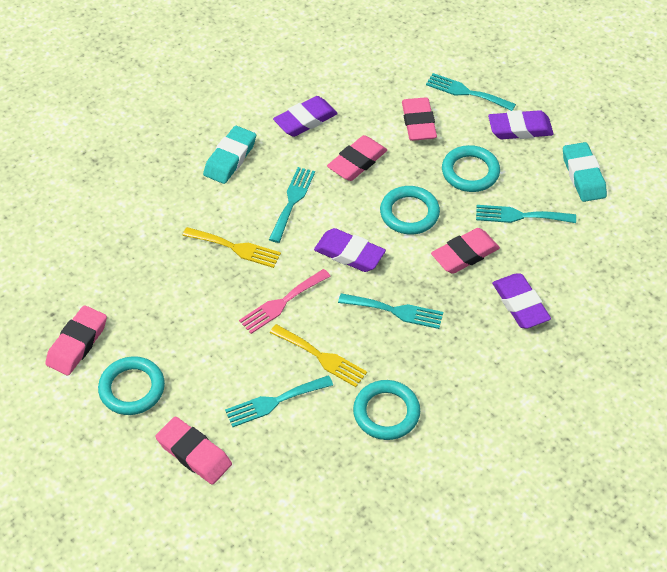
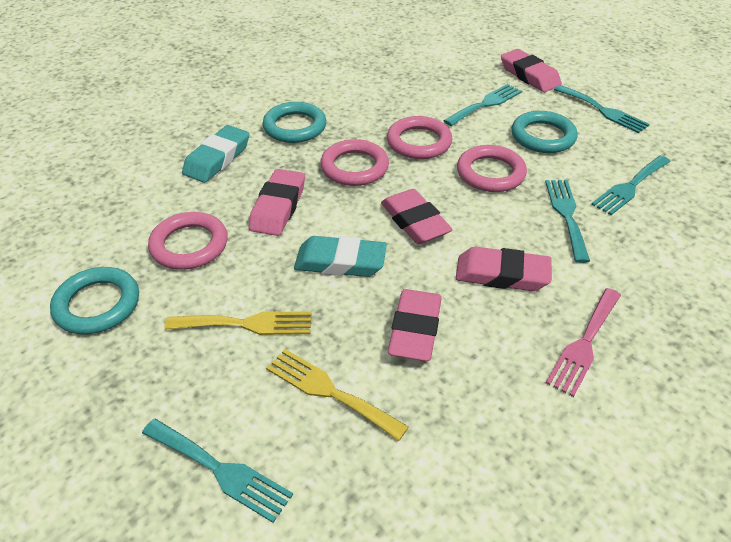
pink ring: 0 -> 4
purple eraser: 4 -> 0
turquoise ring: 4 -> 3

